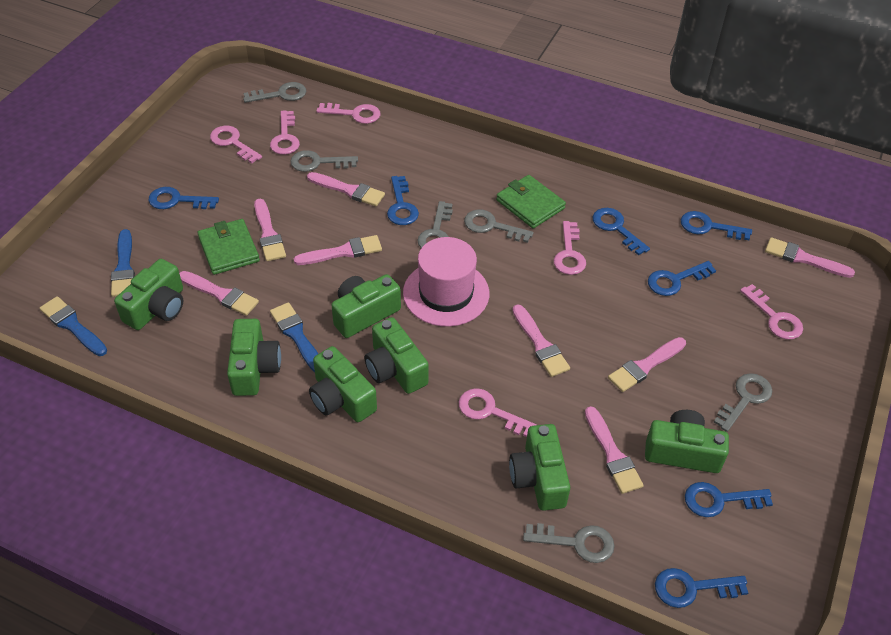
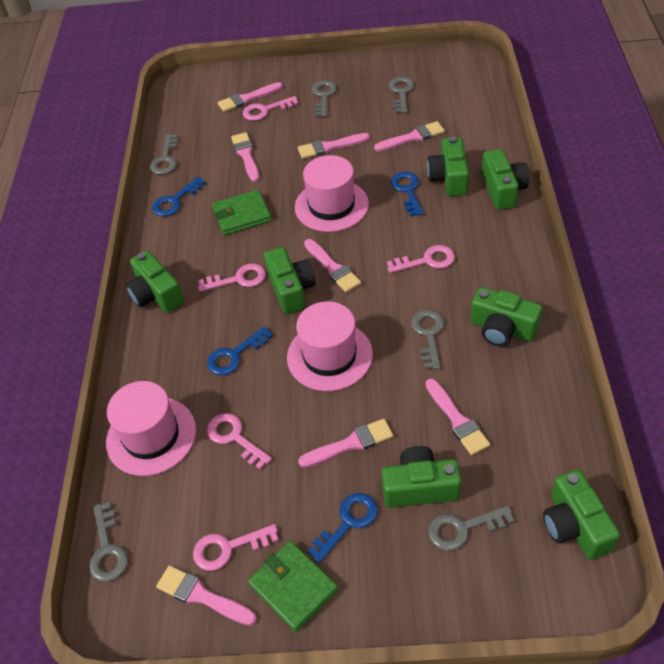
blue brush: 3 -> 0
blue key: 7 -> 4
pink hat: 1 -> 3
pink key: 6 -> 5

